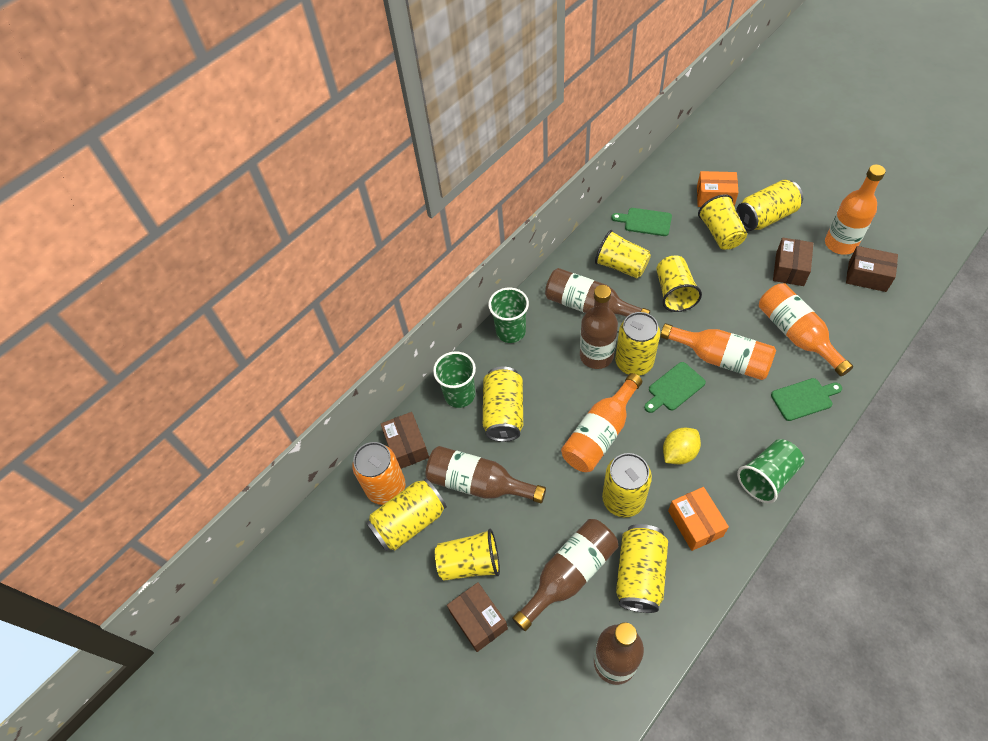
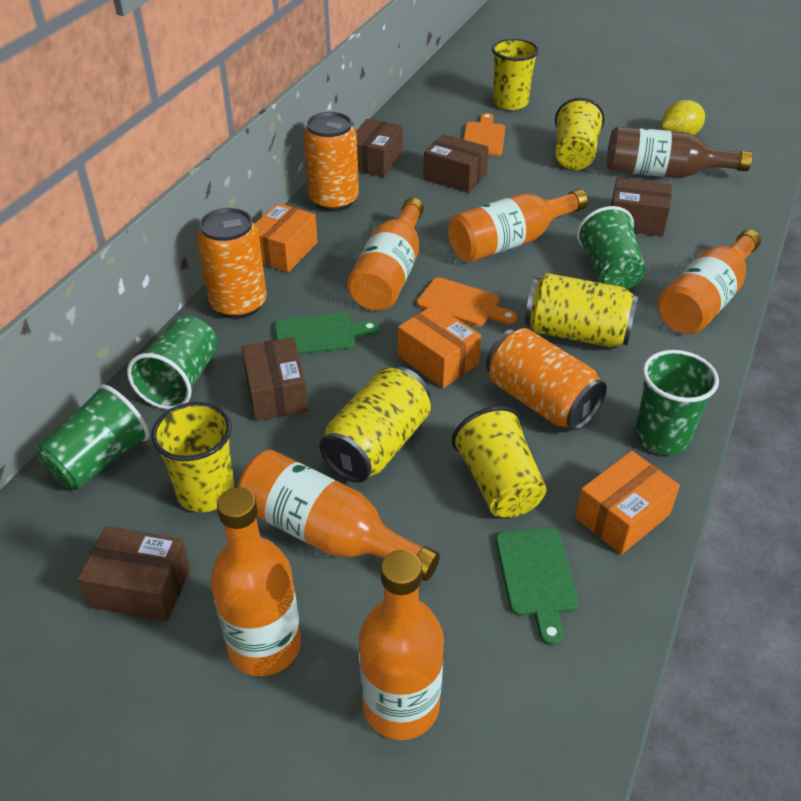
brown bottle: 5 -> 1
brown box: 4 -> 5
green cup: 3 -> 4
green cutting board: 3 -> 2
orange bottle: 4 -> 6
orange box: 2 -> 3
orange can: 1 -> 3
orange cutting board: 0 -> 2
yellow can: 6 -> 2

